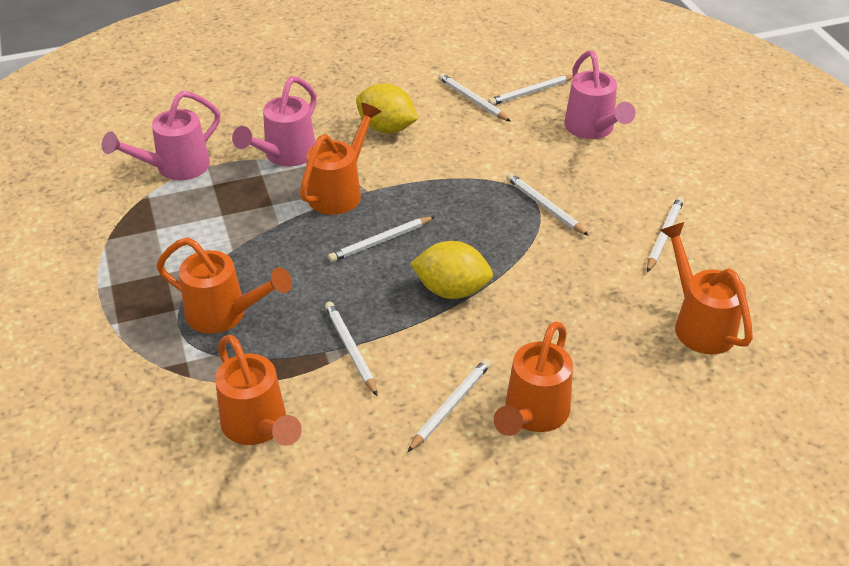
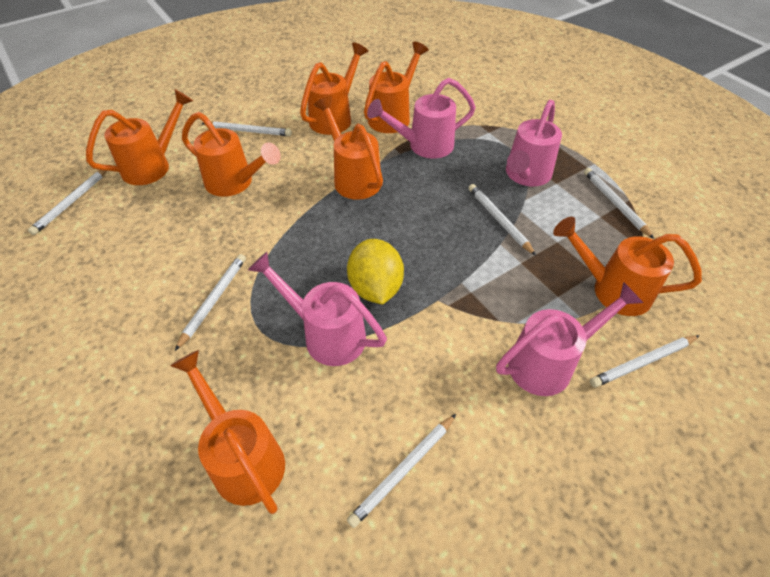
orange watering can: 5 -> 7
pink watering can: 3 -> 4
yellow lemon: 2 -> 1

